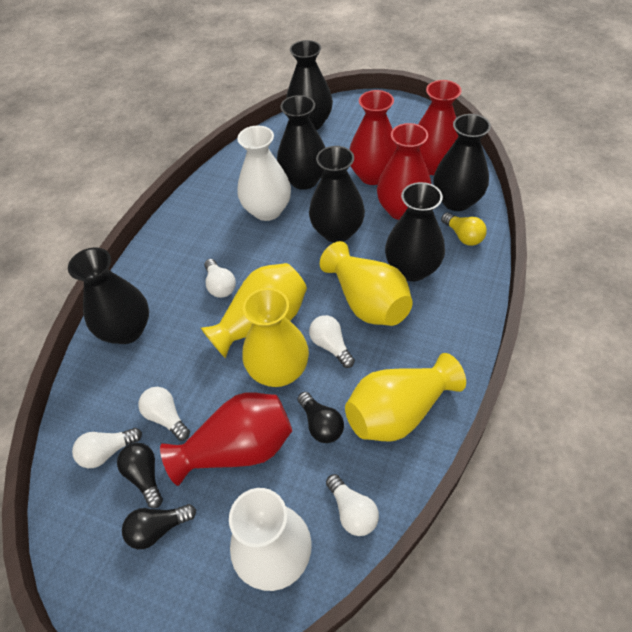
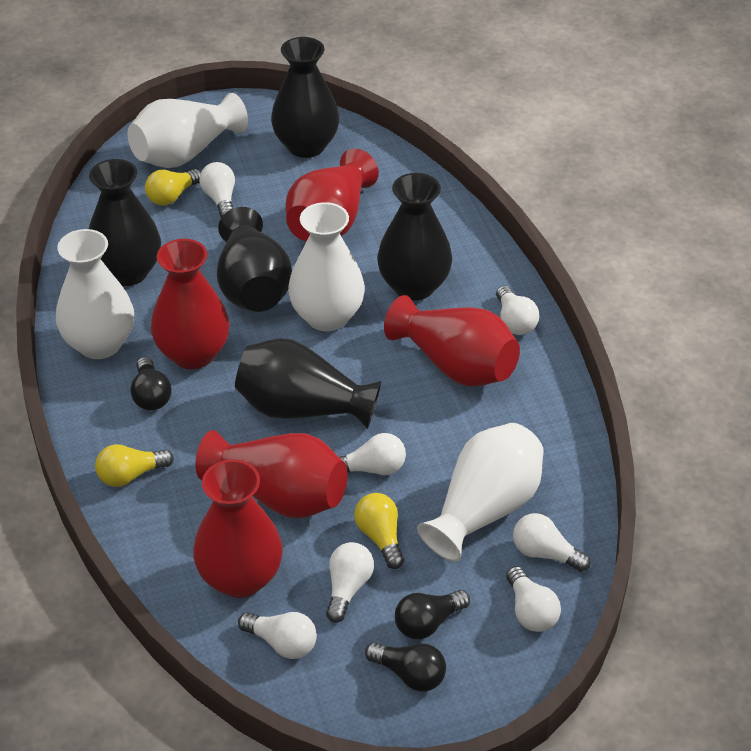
black vase: 6 -> 5
red vase: 4 -> 5
white light bulb: 5 -> 7
white vase: 2 -> 4
yellow light bulb: 1 -> 3
yellow vase: 4 -> 0

